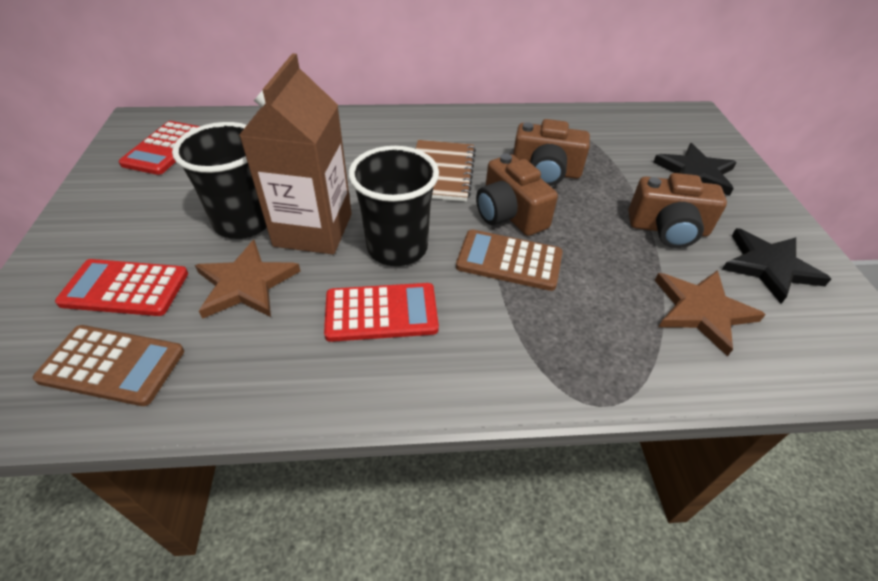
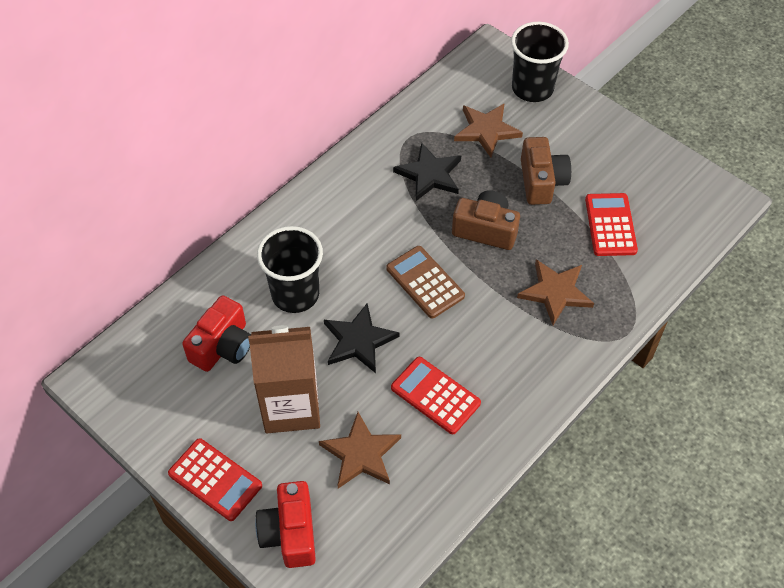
brown calculator: 2 -> 1
brown camera: 3 -> 2
brown notebook: 1 -> 0
brown star: 2 -> 3
red camera: 0 -> 2

